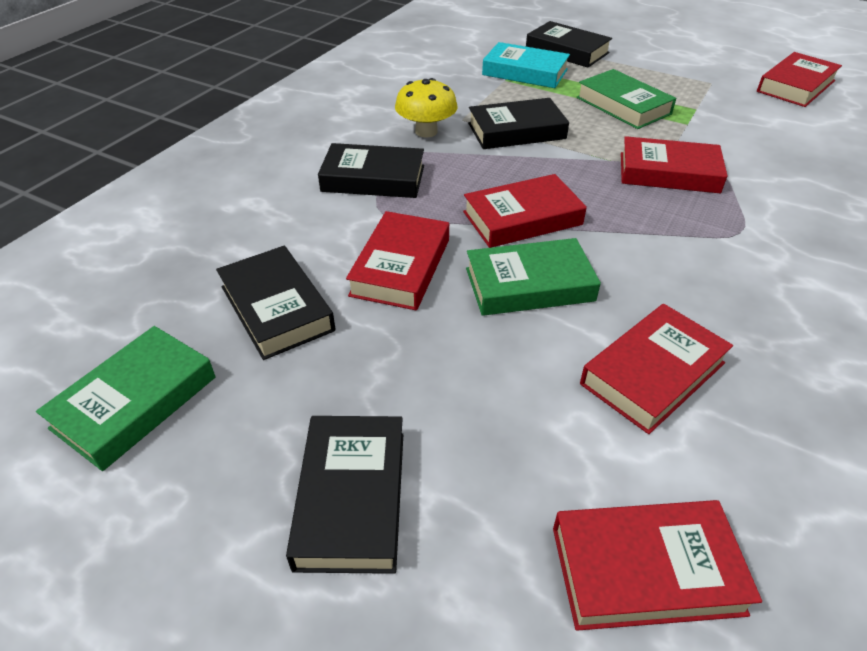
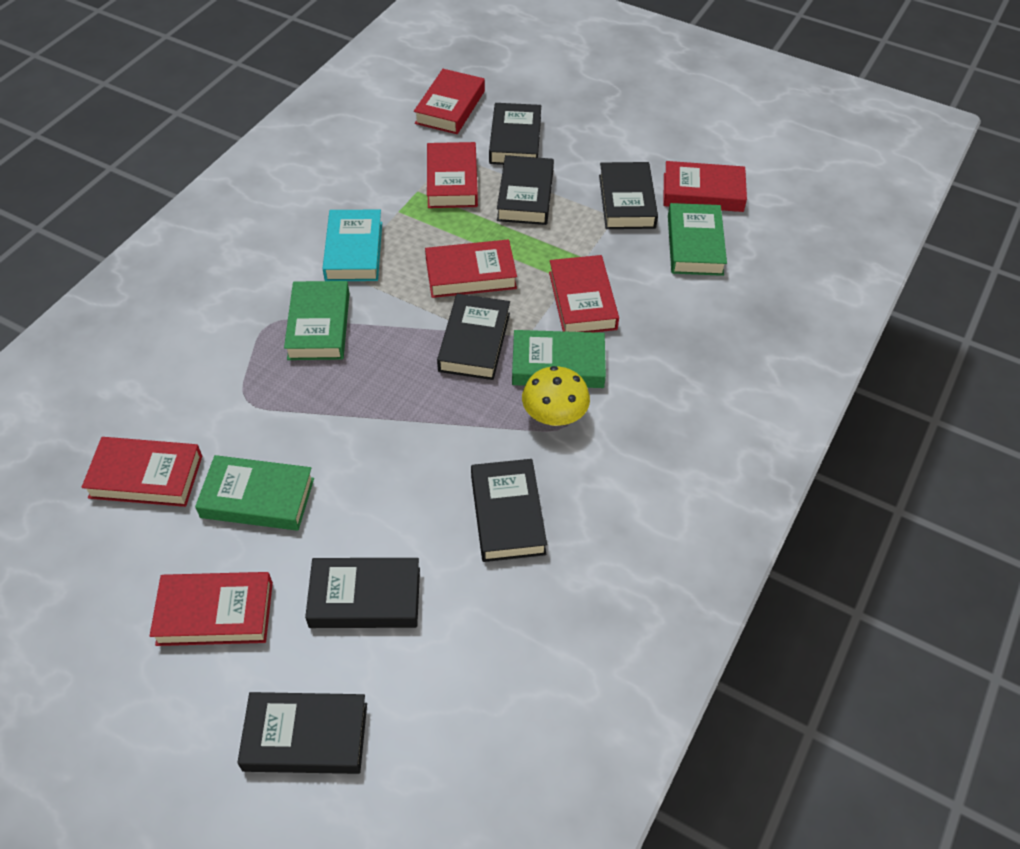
black book: 5 -> 7
green book: 3 -> 4
red book: 6 -> 7

